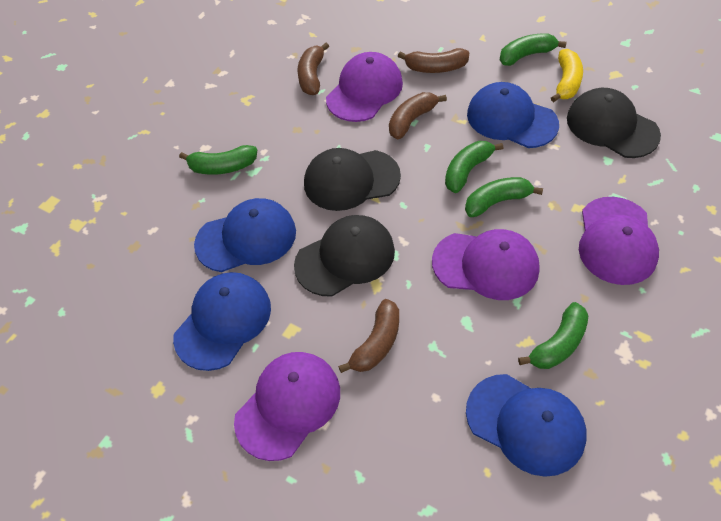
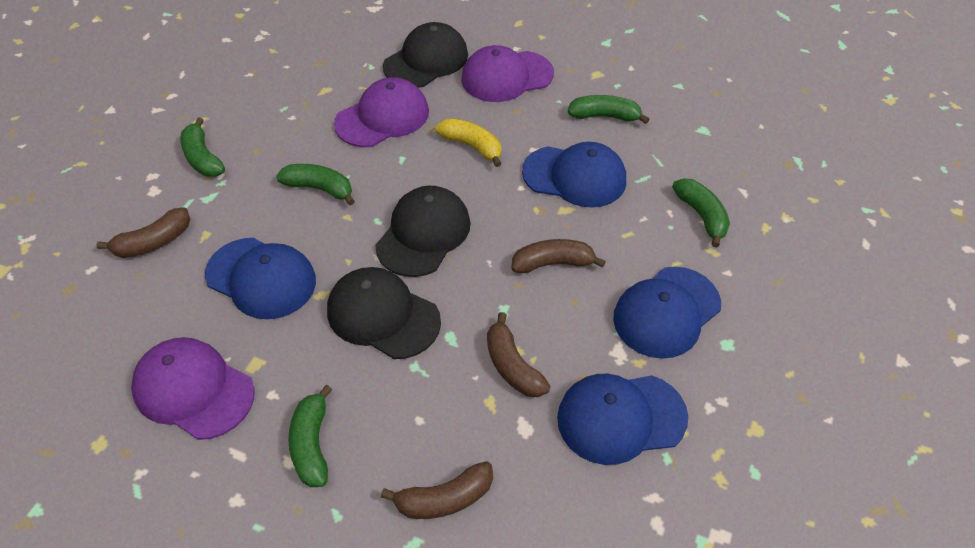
purple cap: 4 -> 3

